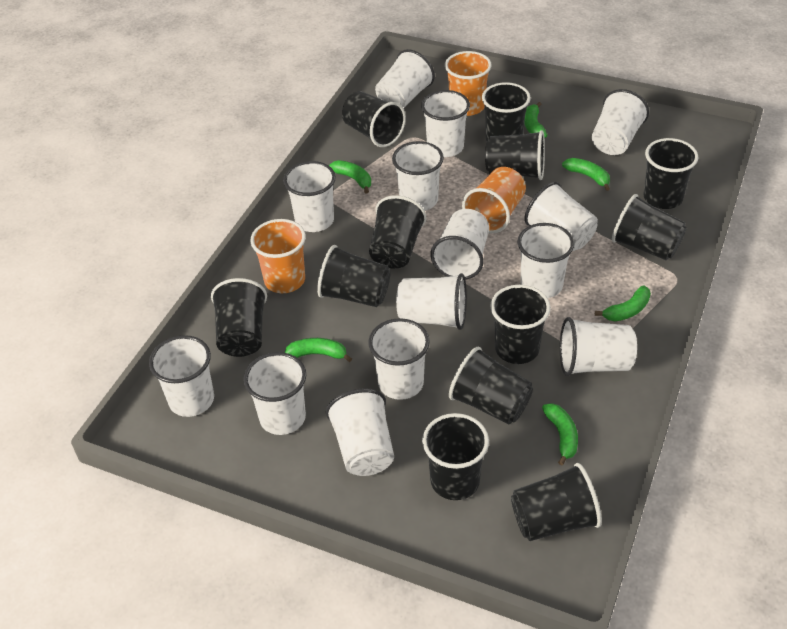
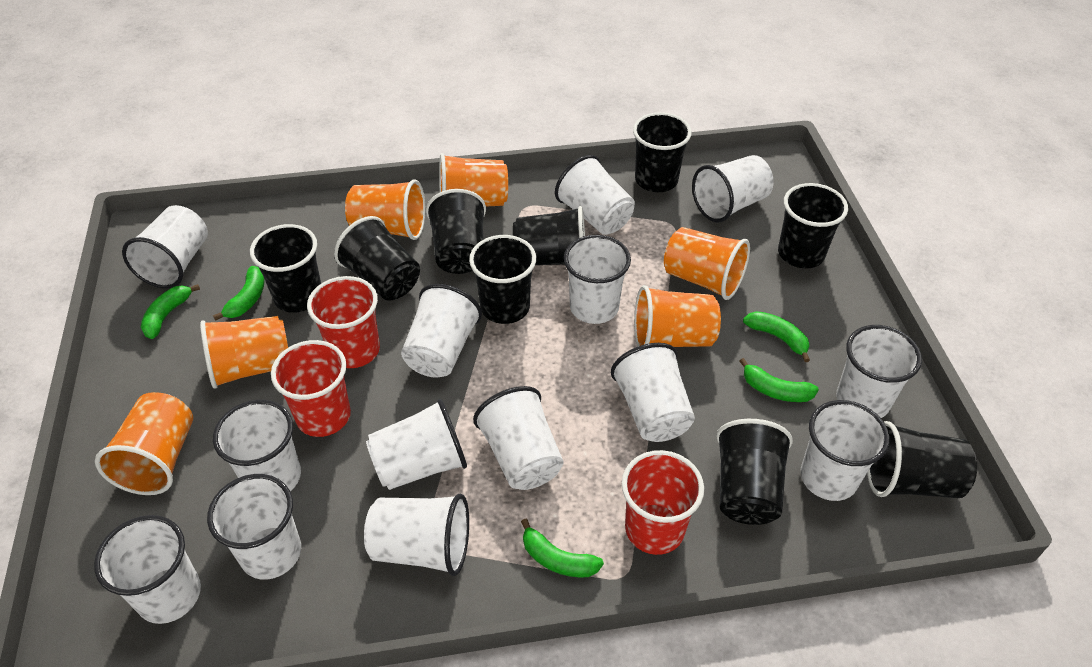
black cup: 12 -> 9
green banana: 6 -> 5
orange cup: 3 -> 6
red cup: 0 -> 3

